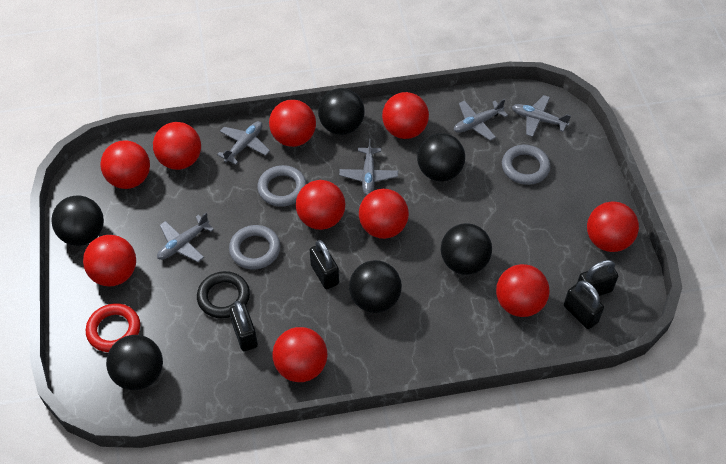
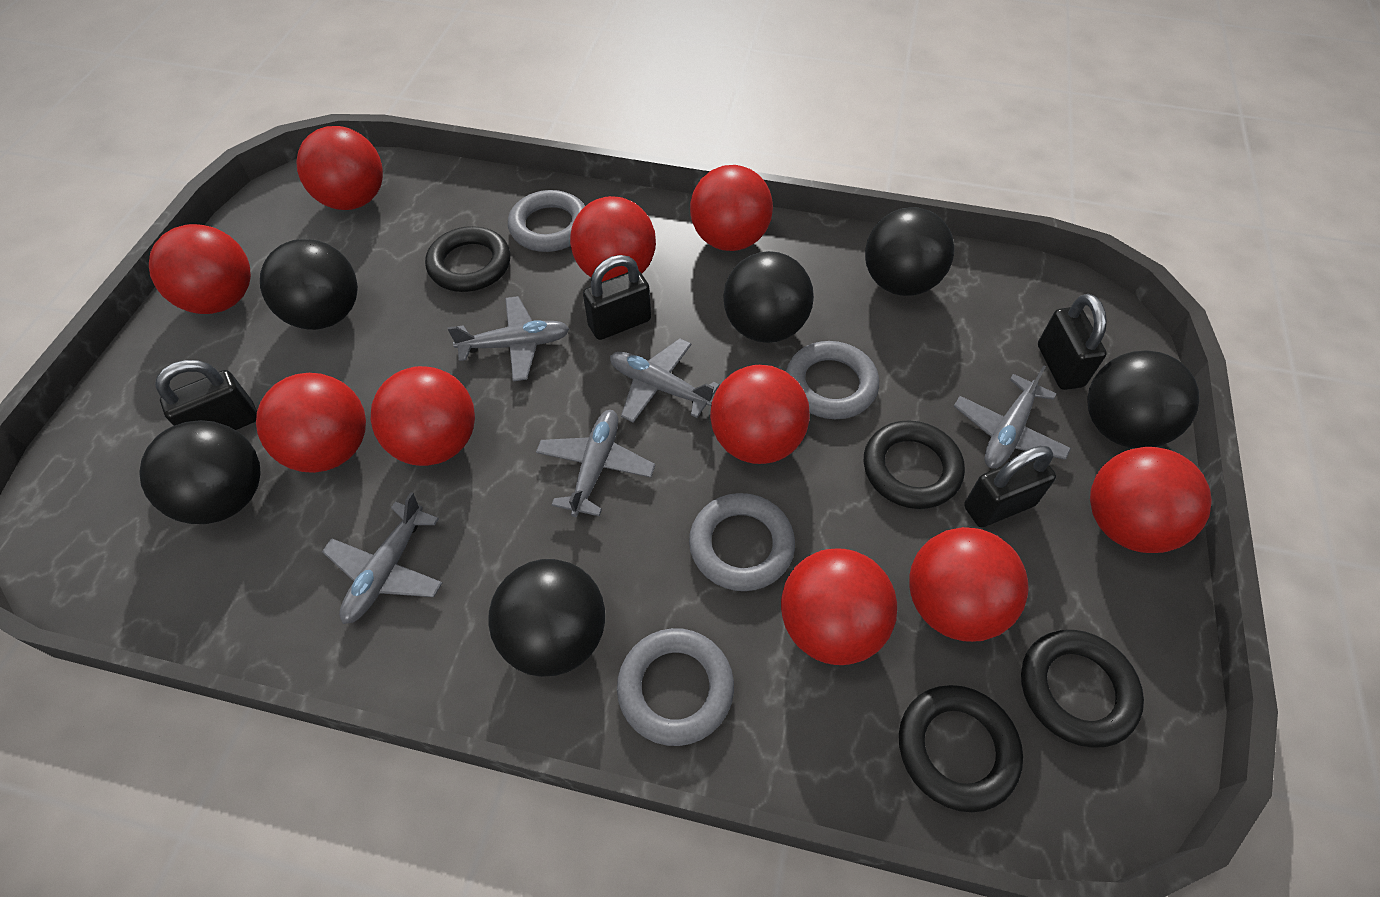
black ring: 1 -> 4
grey ring: 3 -> 4
red ring: 1 -> 0

